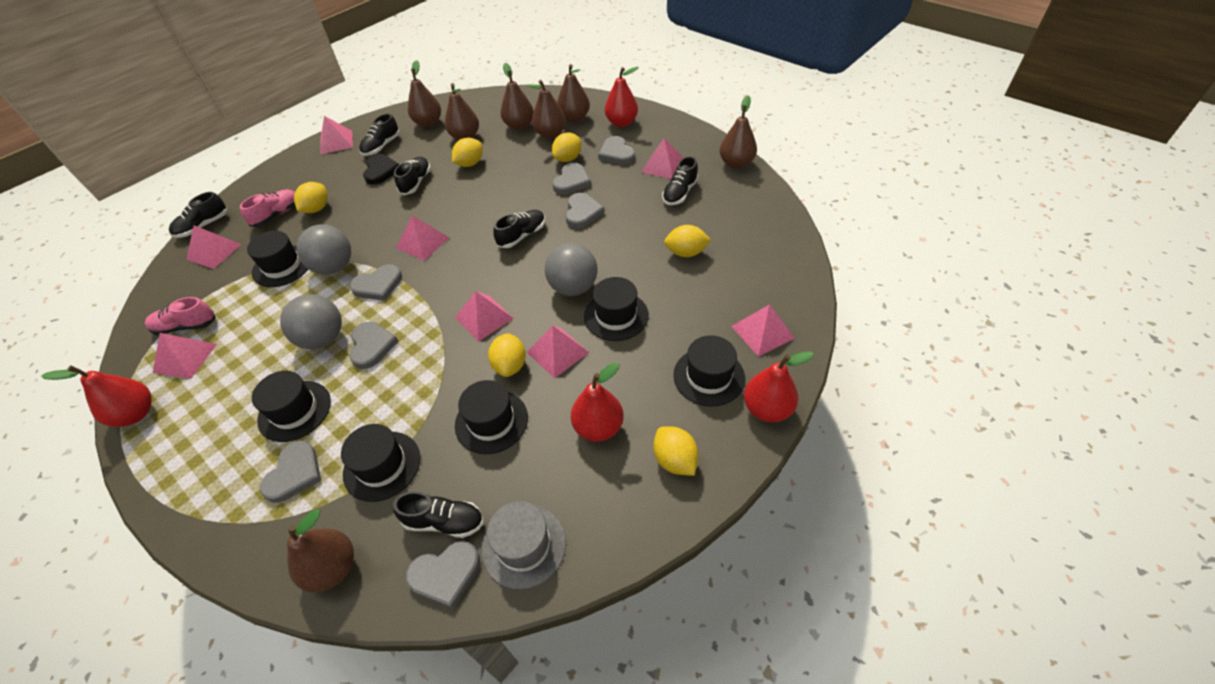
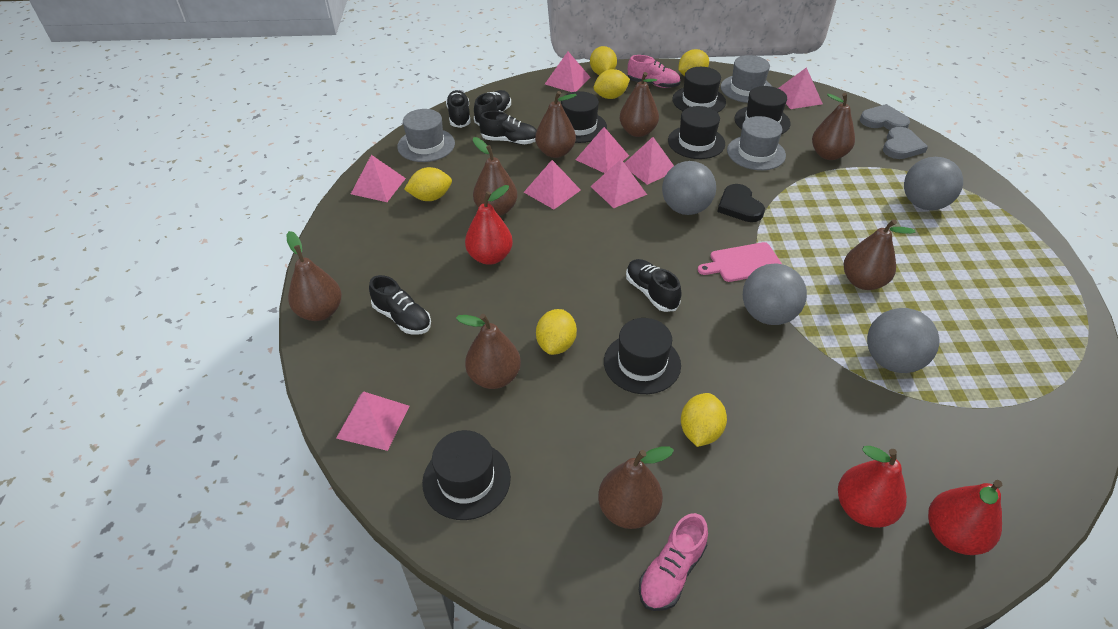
black shoe: 6 -> 5
brown pear: 7 -> 8
grey ball: 3 -> 4
grey hat: 1 -> 3
grey heart: 7 -> 2
pink cutting board: 0 -> 1
red pear: 4 -> 3

